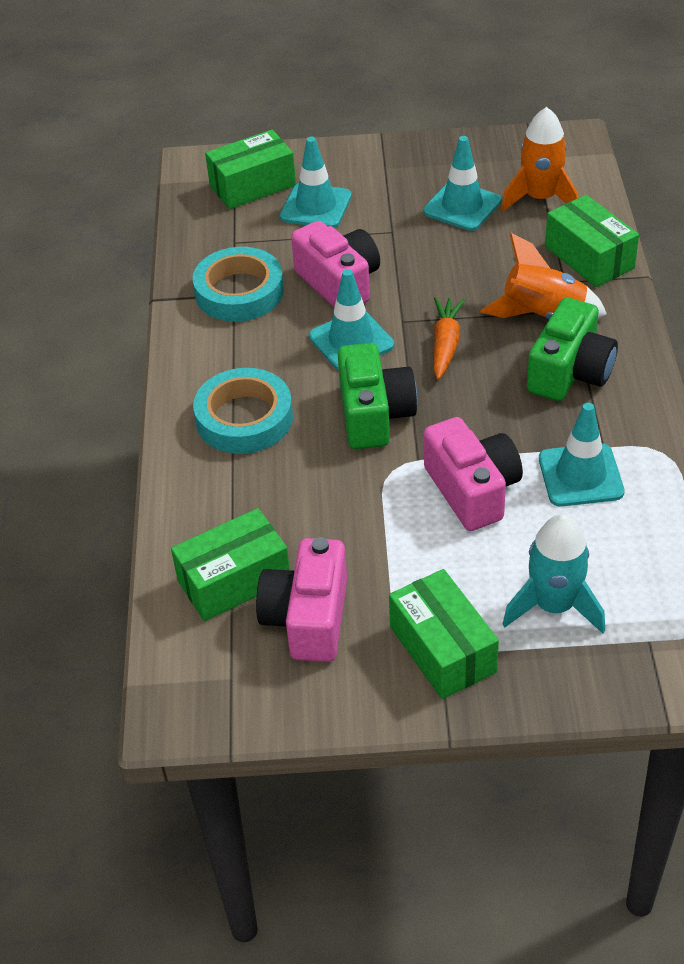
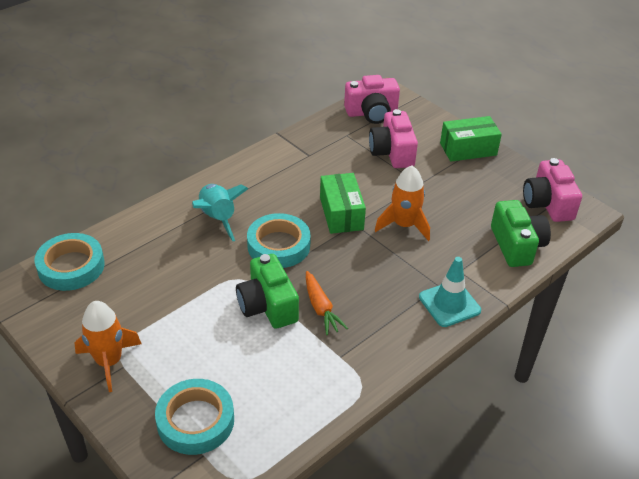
green box: 4 -> 2
turquoise tape: 2 -> 3
turquoise traffic cone: 4 -> 1

